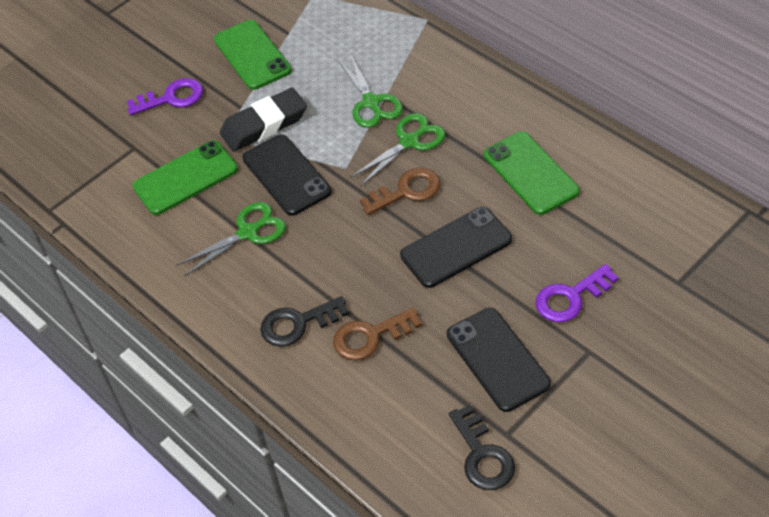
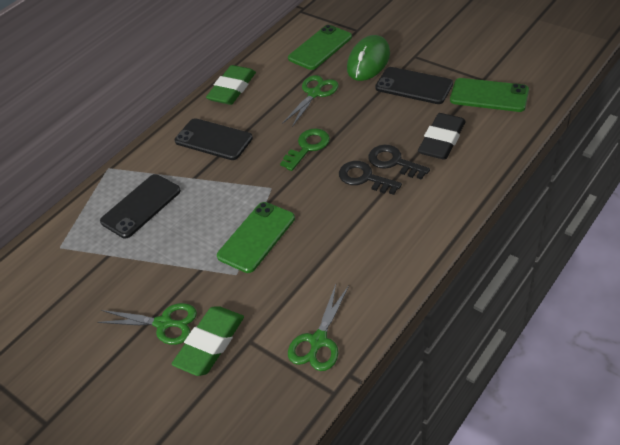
brown key: 2 -> 0
green eraser: 0 -> 2
green key: 0 -> 1
green mouse: 0 -> 1
purple key: 2 -> 0

